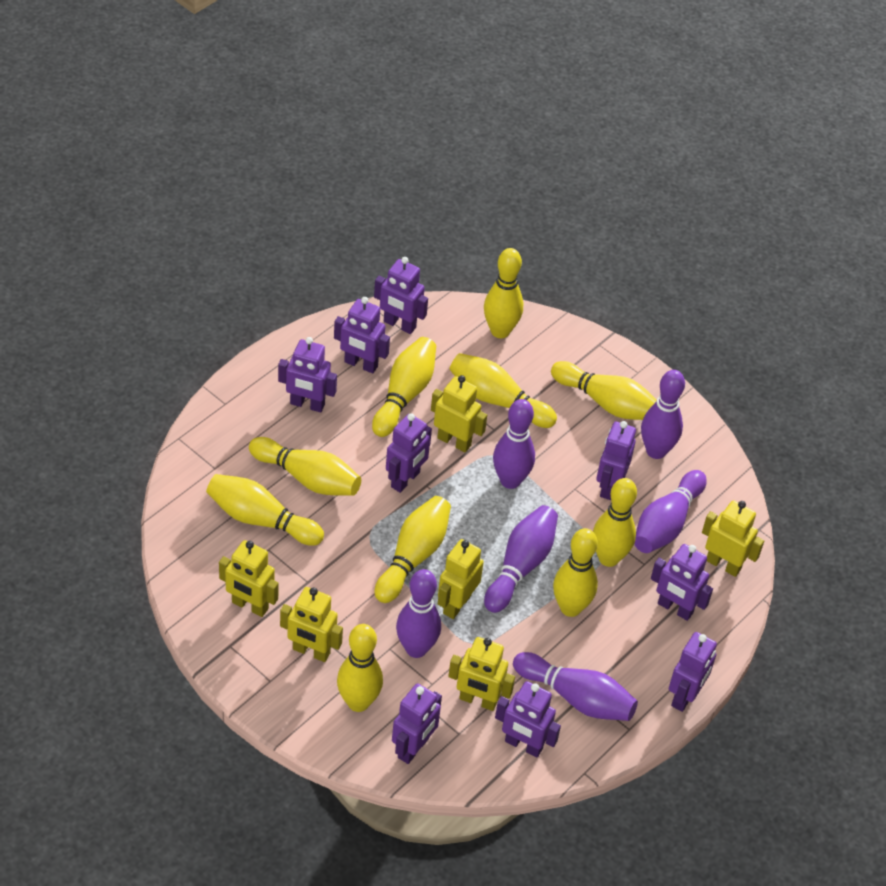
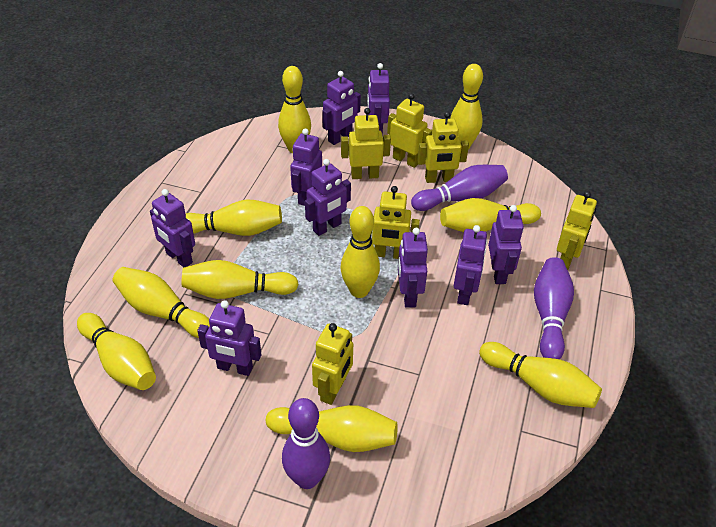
purple bowling pin: 6 -> 3

